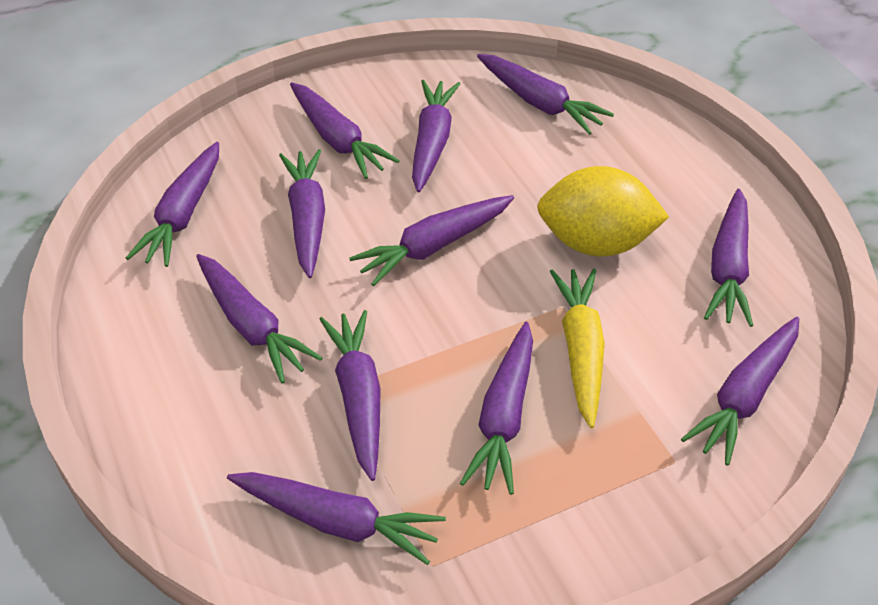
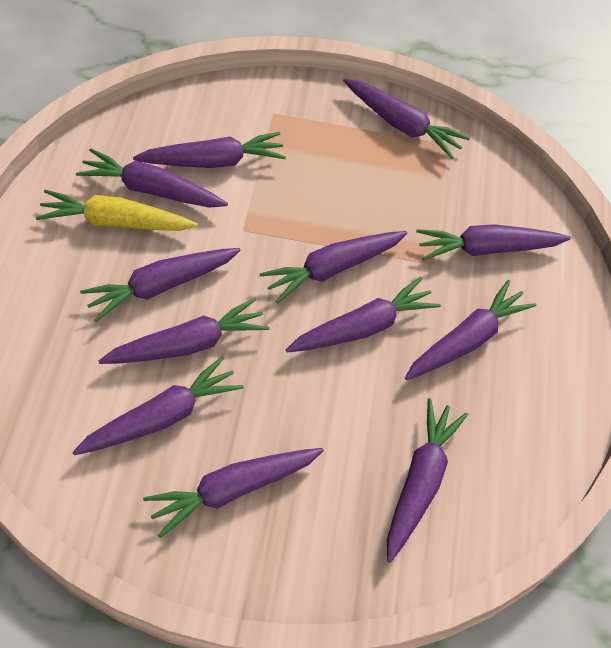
yellow lemon: 1 -> 0

